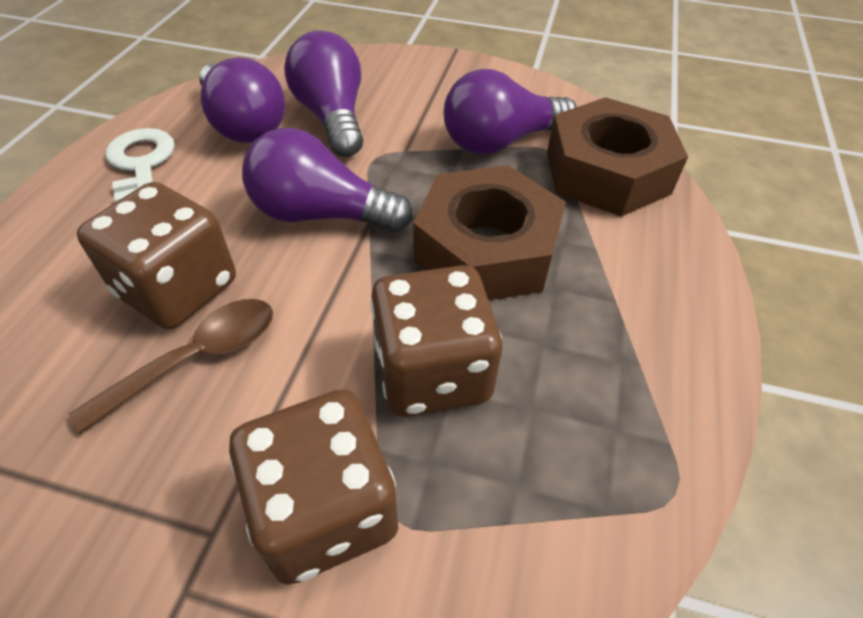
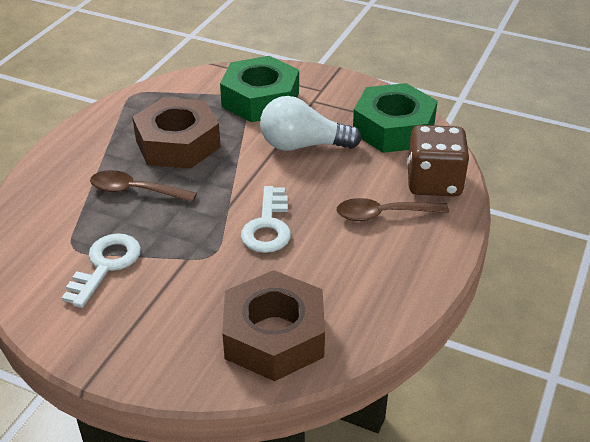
brown dice: 3 -> 1
brown spoon: 1 -> 2
green nut: 0 -> 2
purple light bulb: 4 -> 0
white key: 1 -> 2
white light bulb: 0 -> 1

